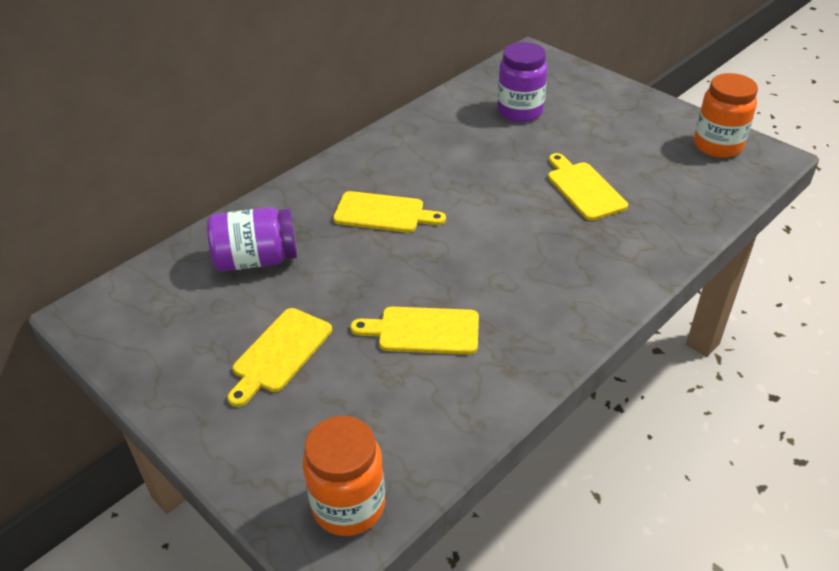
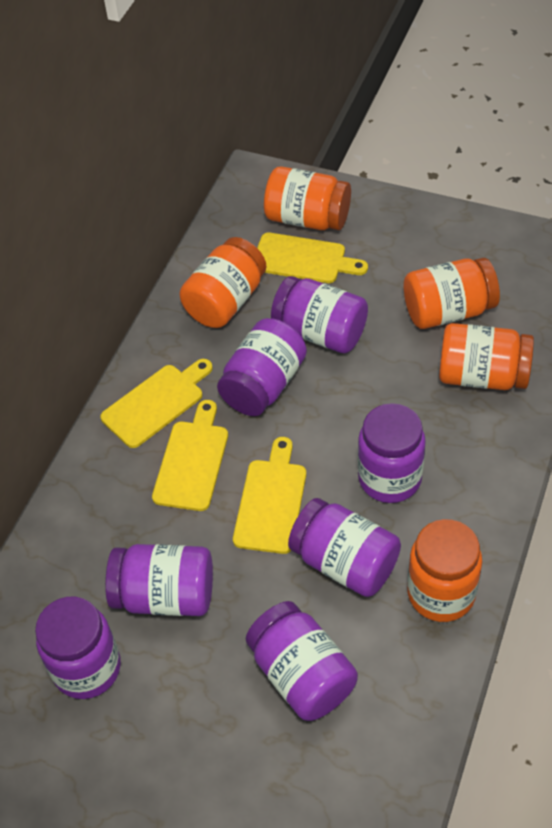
orange jar: 2 -> 5
purple jar: 2 -> 7

